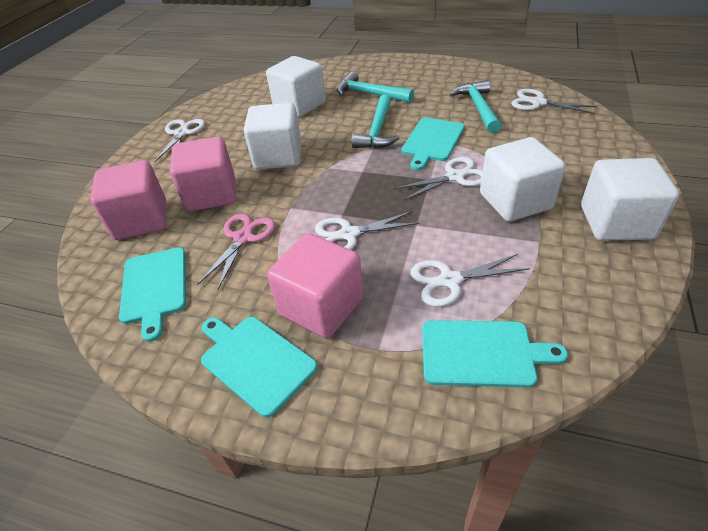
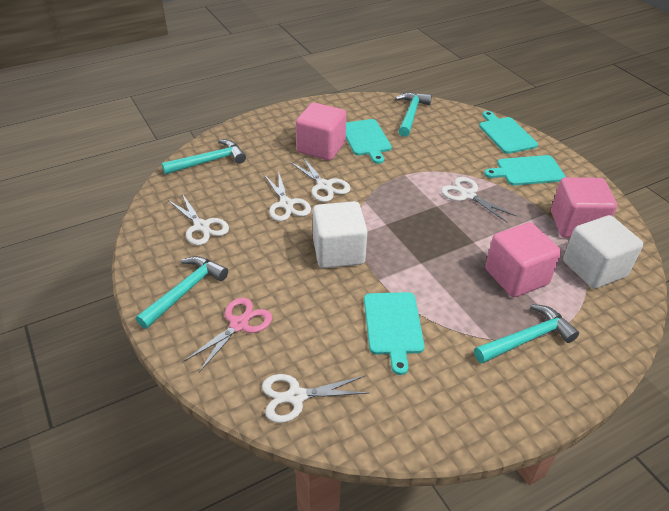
turquoise hammer: 3 -> 4
white cube: 4 -> 2

